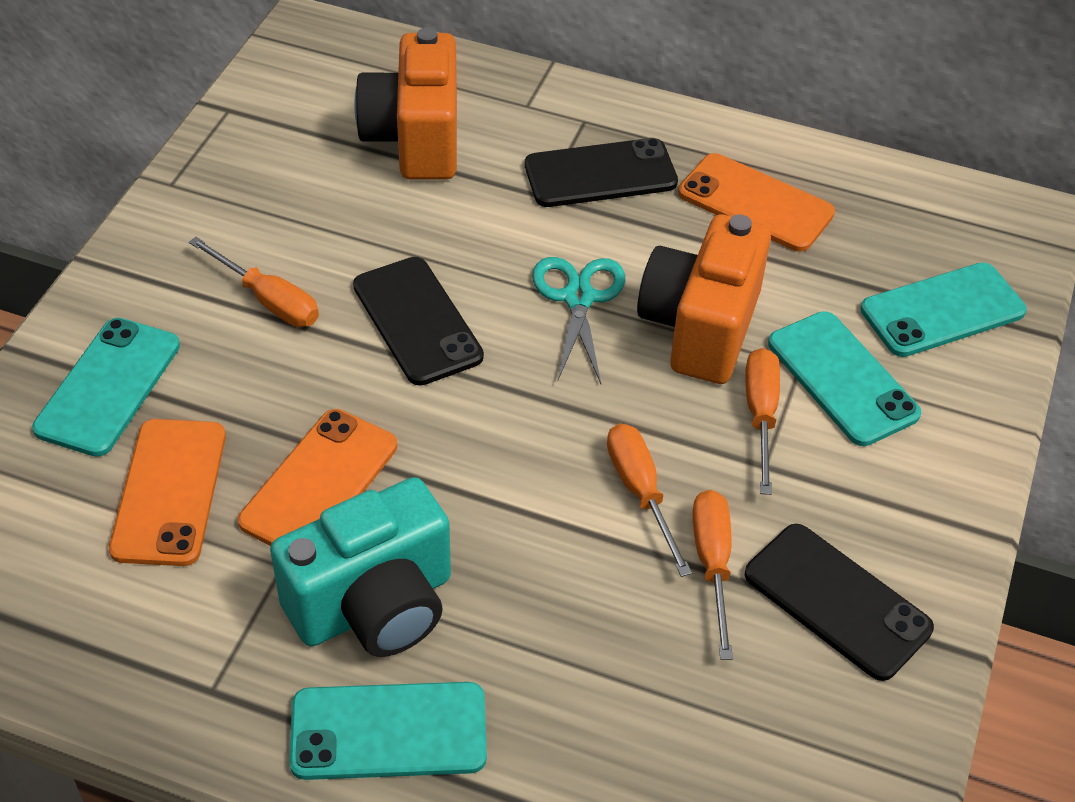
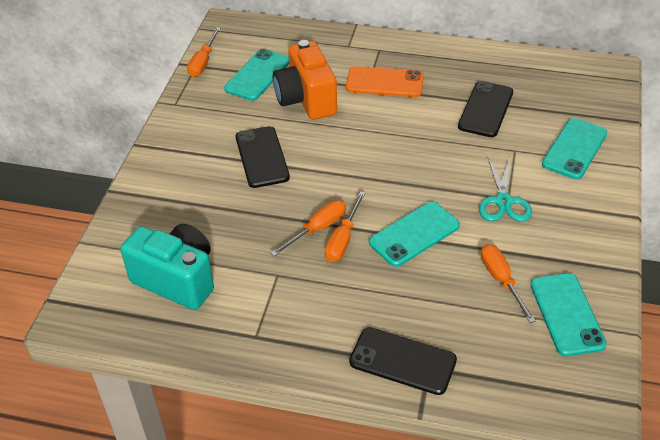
orange camera: 2 -> 1
orange phone: 3 -> 1

